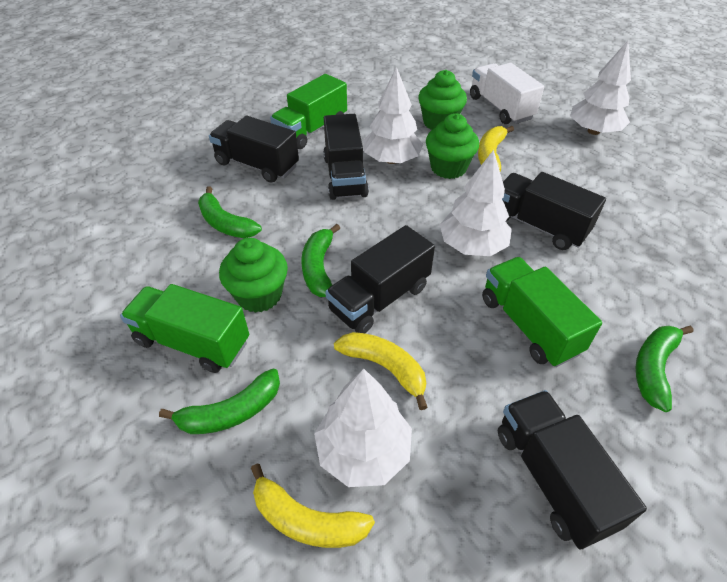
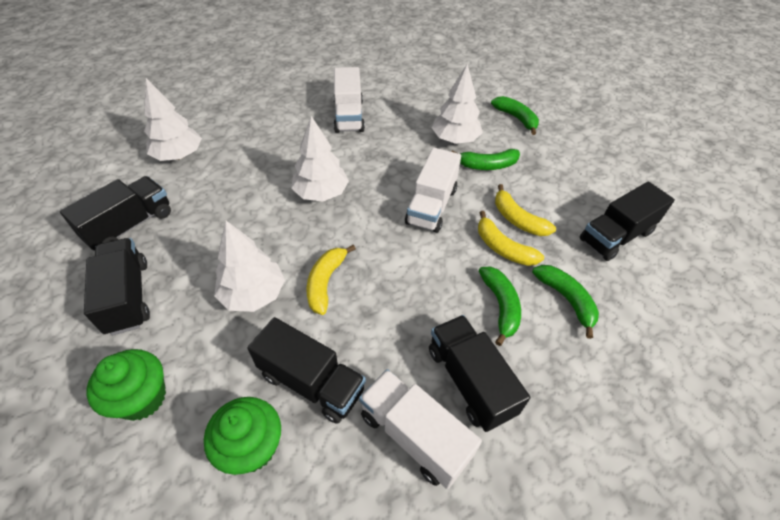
green cupcake: 3 -> 2
green truck: 3 -> 0
white truck: 1 -> 3

